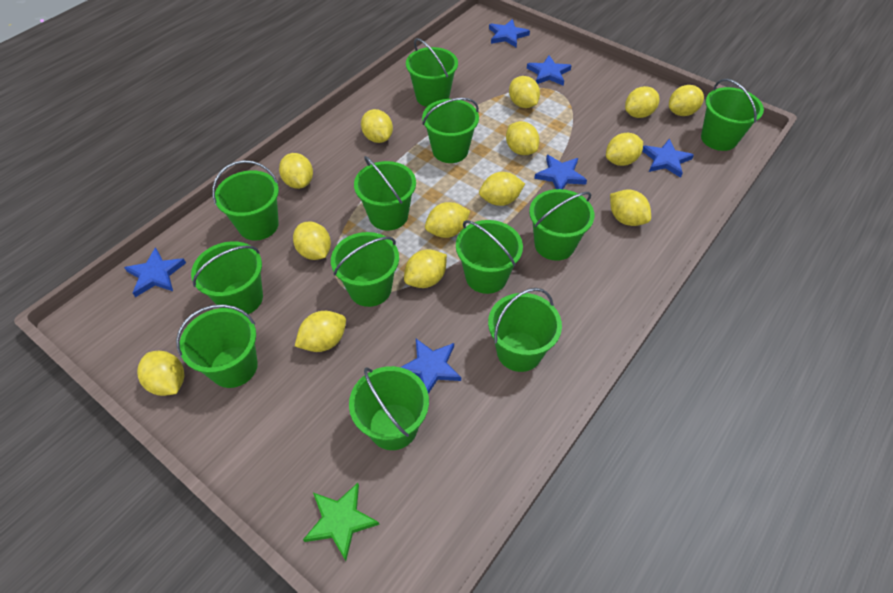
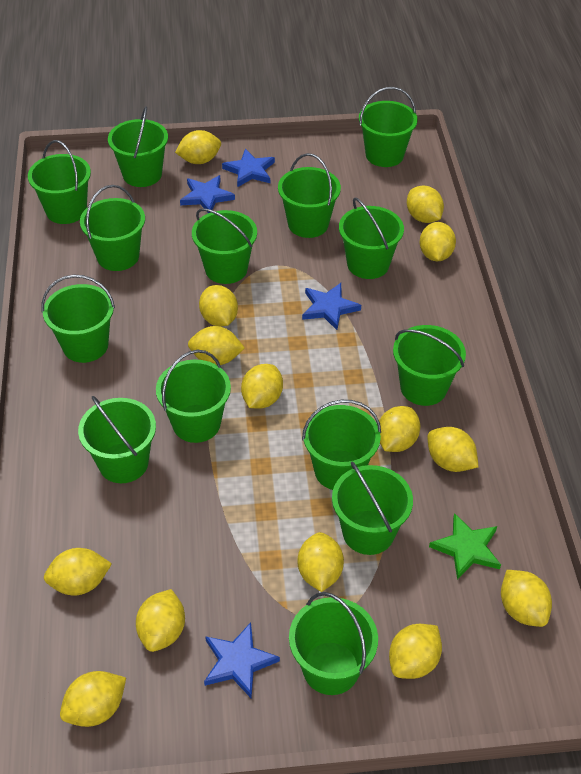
blue star: 6 -> 4
green bucket: 12 -> 14

